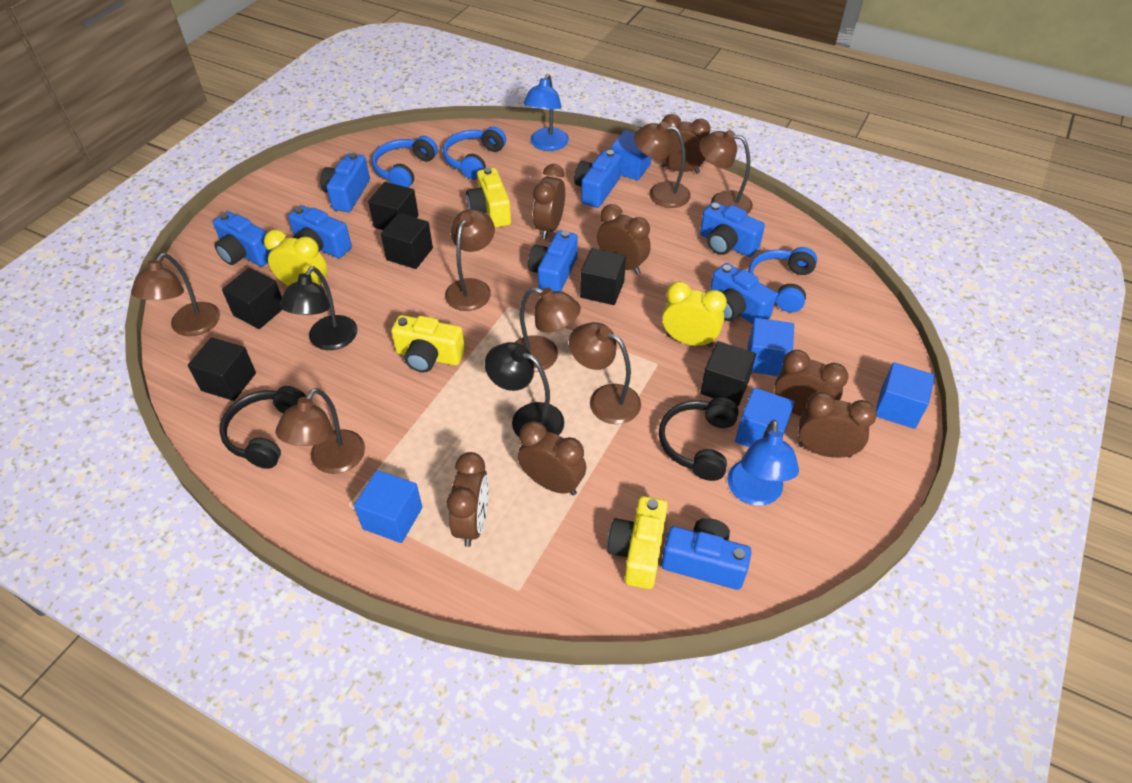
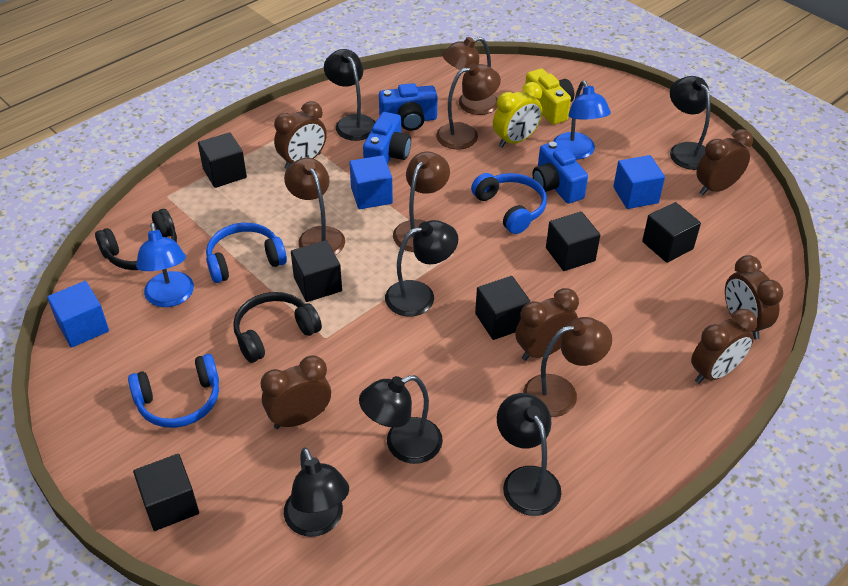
black lamp: 2 -> 6
blue camera: 8 -> 3
blue cube: 5 -> 3
brown clock: 7 -> 6
brown lamp: 7 -> 5
yellow camera: 3 -> 1
yellow clock: 2 -> 1

